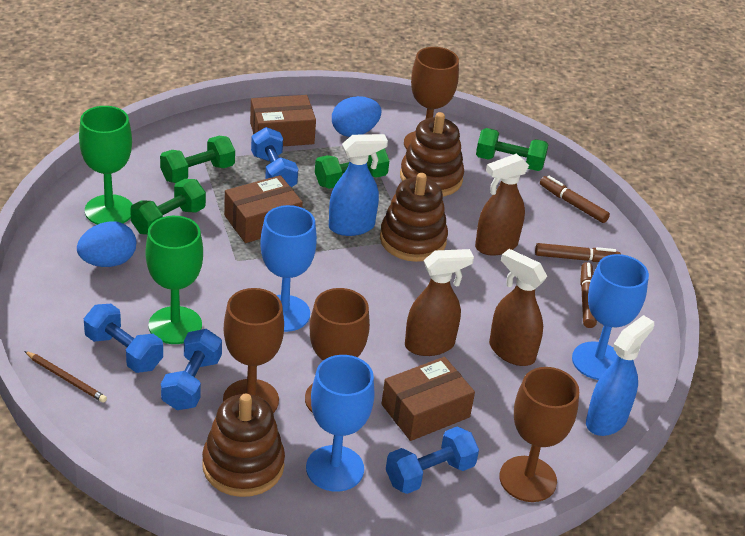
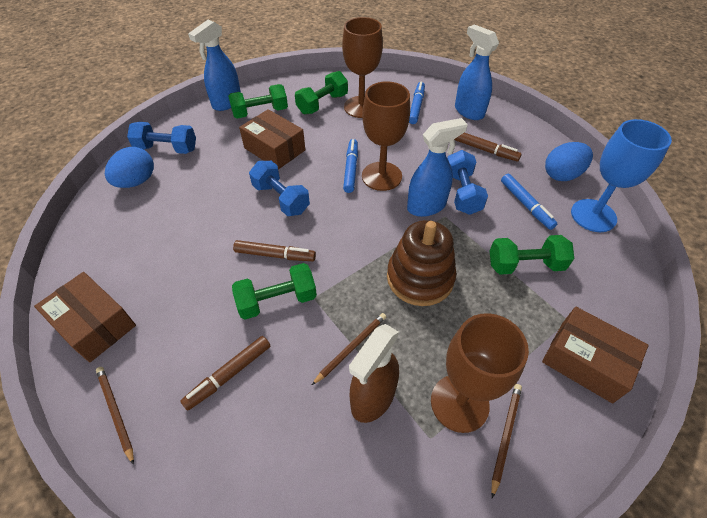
blue dumbbell: 4 -> 3
blue goblet: 3 -> 1
blue marker: 0 -> 3
blue spray bottle: 2 -> 3
brown goblet: 4 -> 3
brown pencil: 1 -> 3
brown spray bottle: 3 -> 1
brown stacking toy: 3 -> 1
green goblet: 2 -> 0

